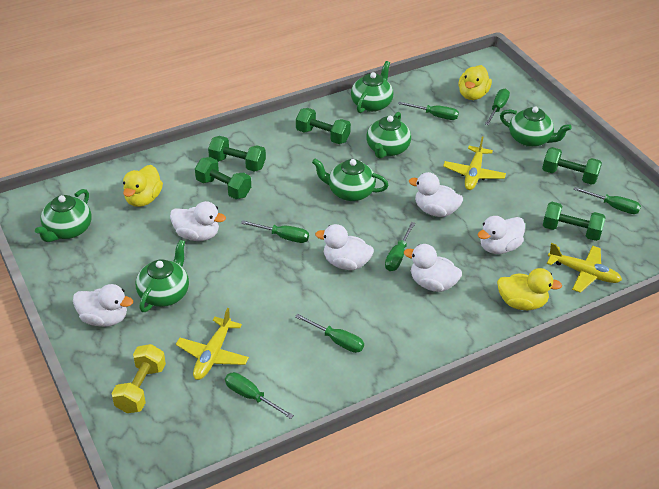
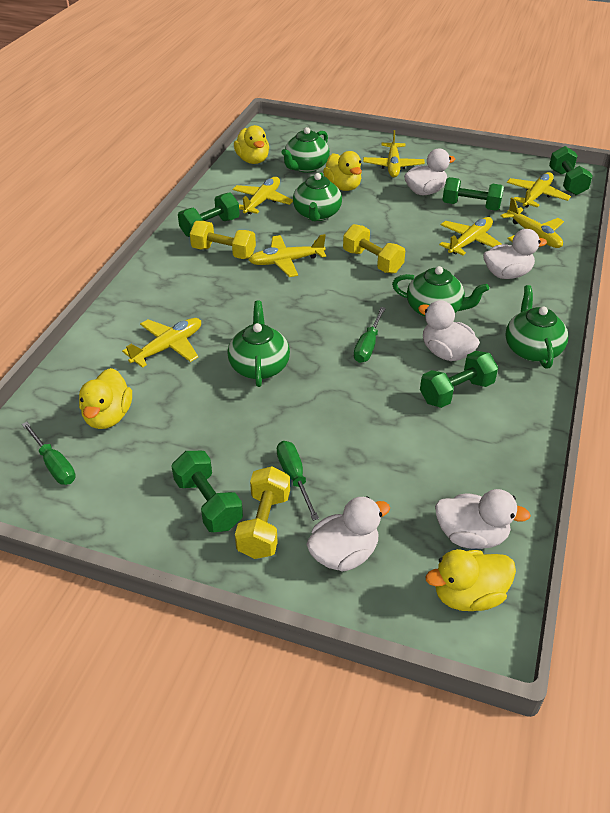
green screwdriver: 7 -> 3
green teapot: 6 -> 5
white duck: 6 -> 5
yellow duck: 3 -> 4
yellow dumbbell: 1 -> 3
yellow plane: 3 -> 7

